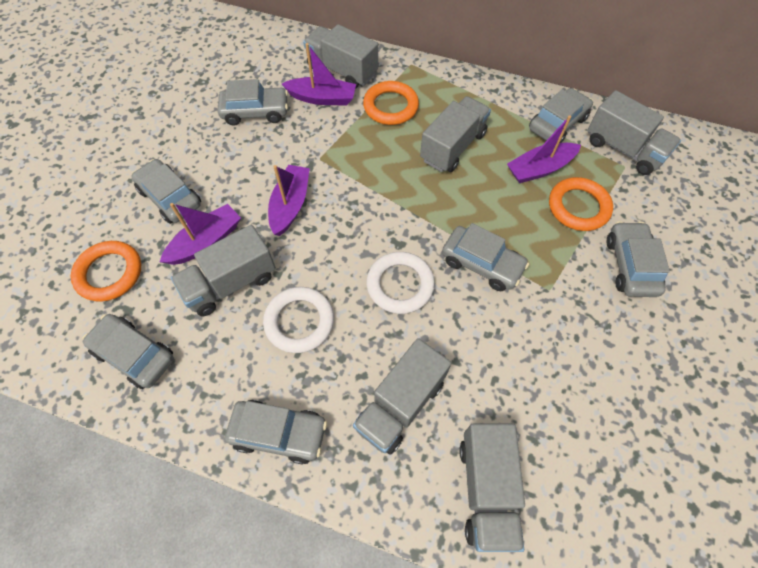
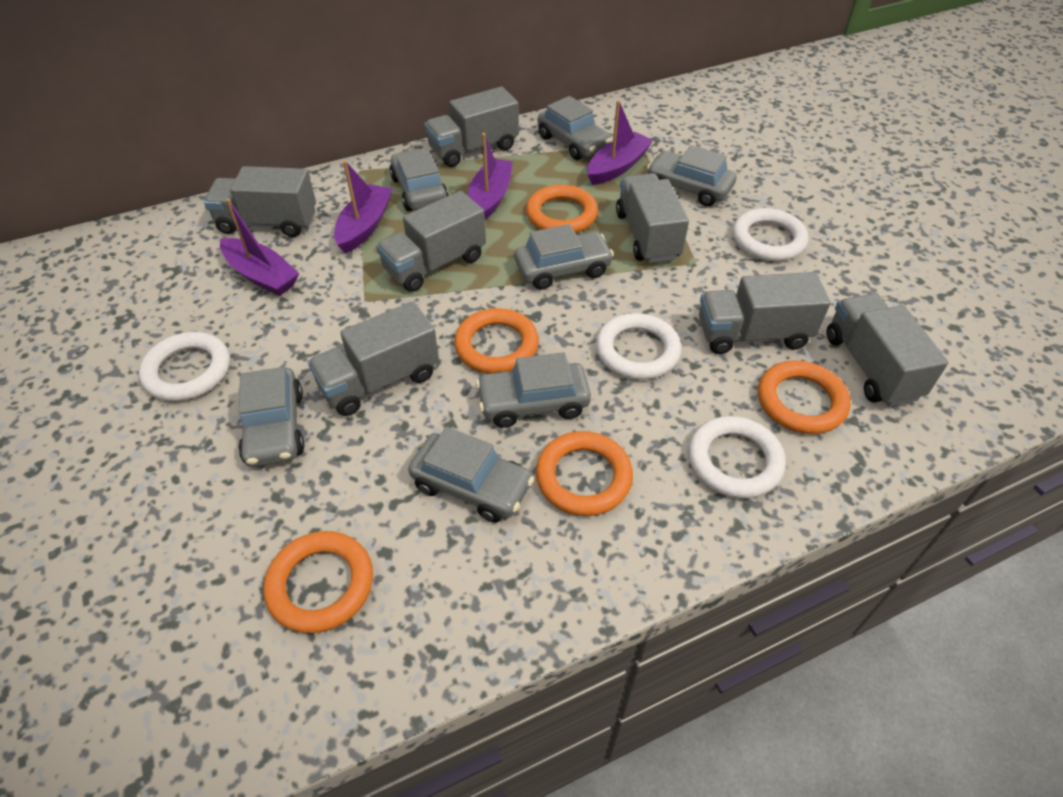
grey truck: 6 -> 7
orange ring: 3 -> 5
white ring: 2 -> 4

